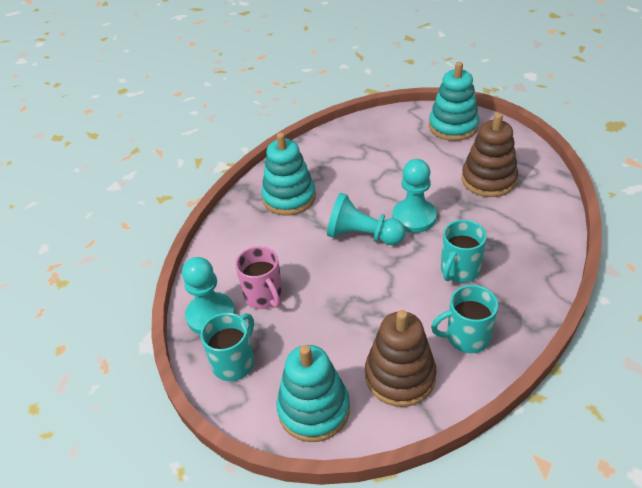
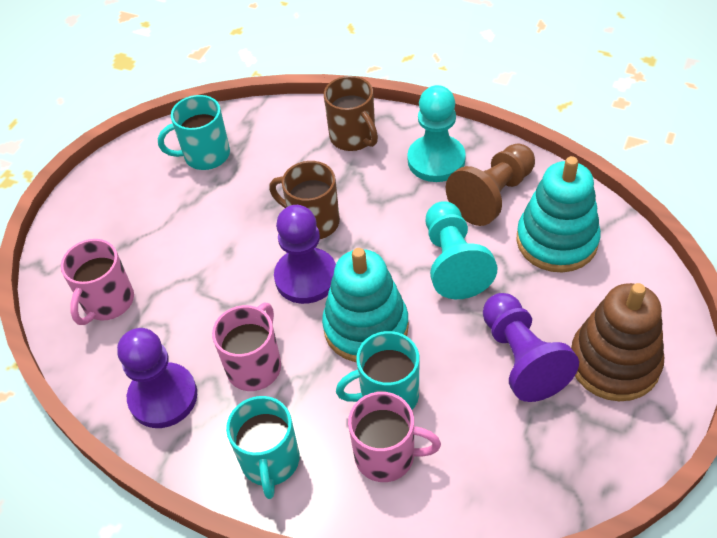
brown mug: 0 -> 2
brown pawn: 0 -> 1
brown stacking toy: 2 -> 1
pink mug: 1 -> 3
purple pawn: 0 -> 3
turquoise pawn: 3 -> 2
turquoise stacking toy: 3 -> 2

